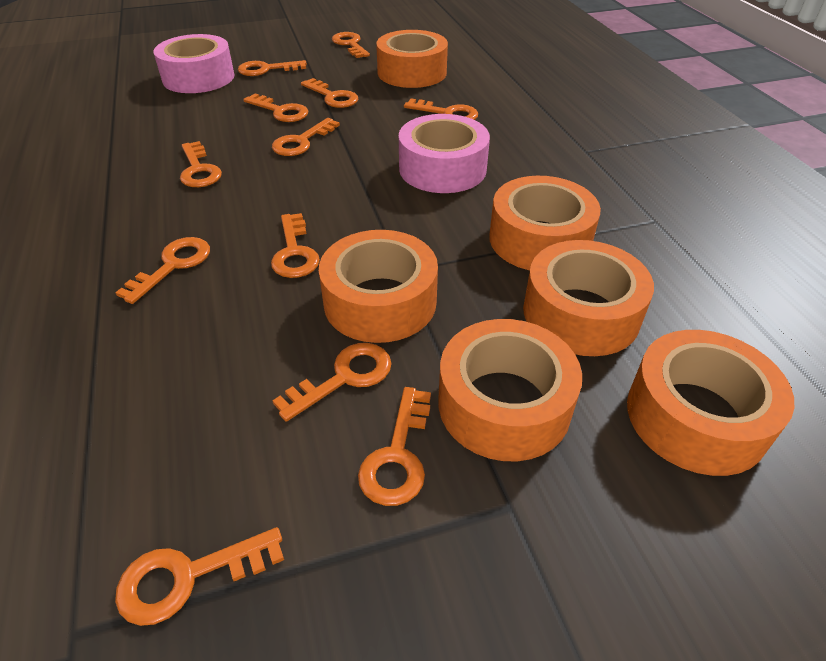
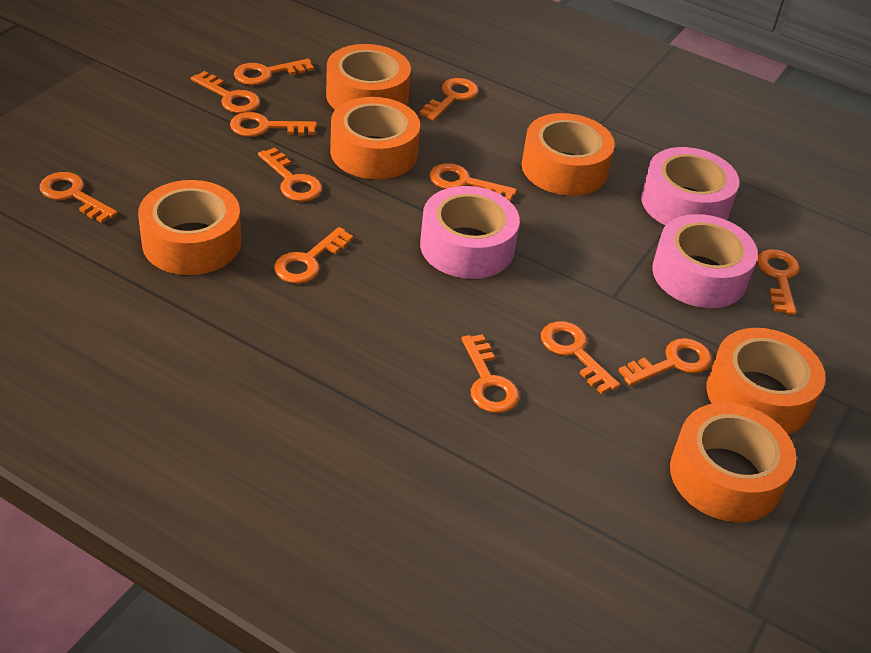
pink tape: 2 -> 3

